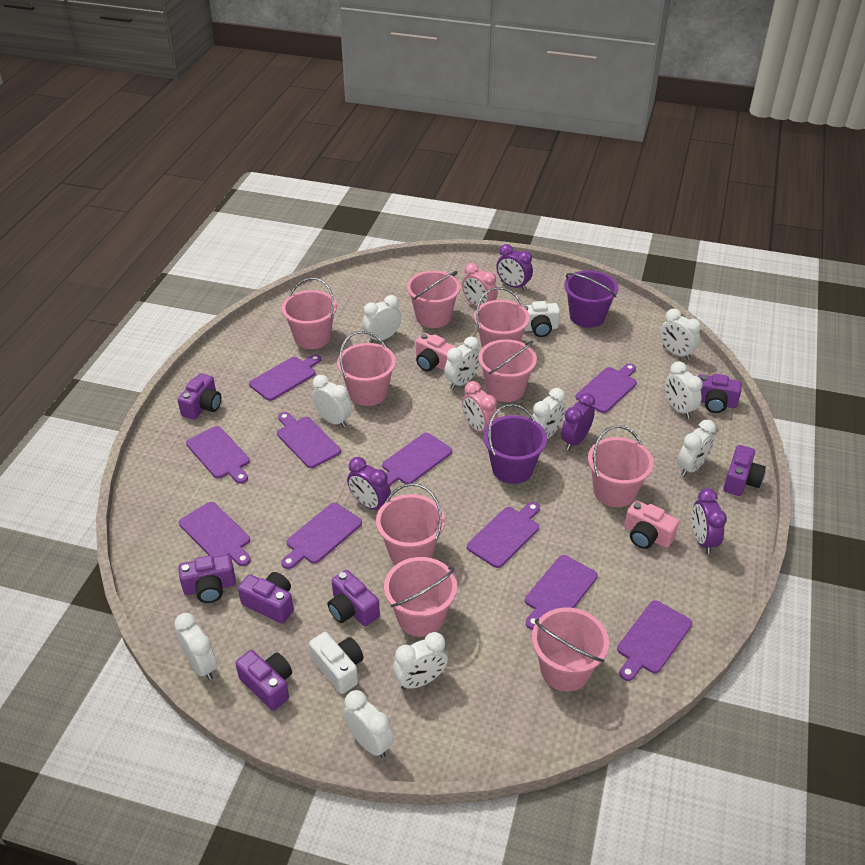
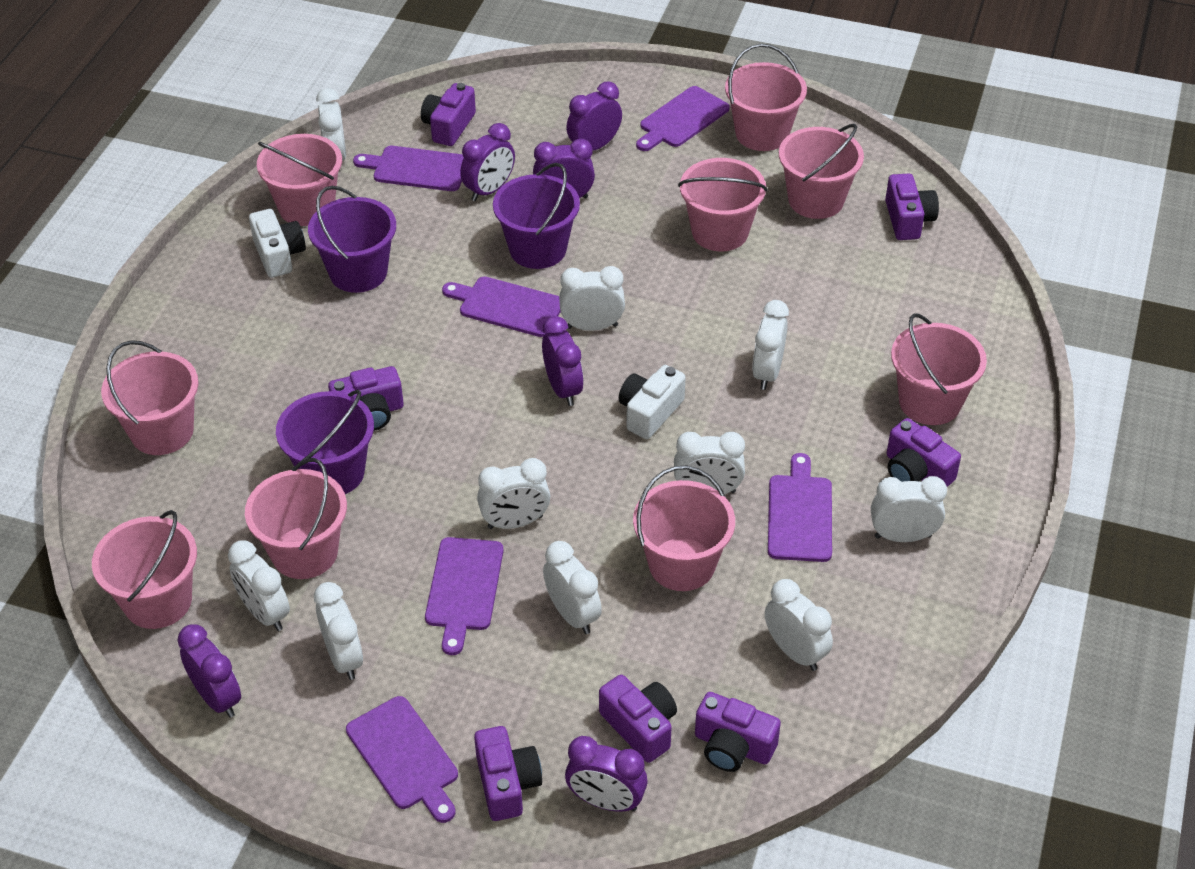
pink camera: 2 -> 0
pink clock: 2 -> 0
purple bucket: 2 -> 3
purple clock: 4 -> 6
purple cutting board: 10 -> 6

